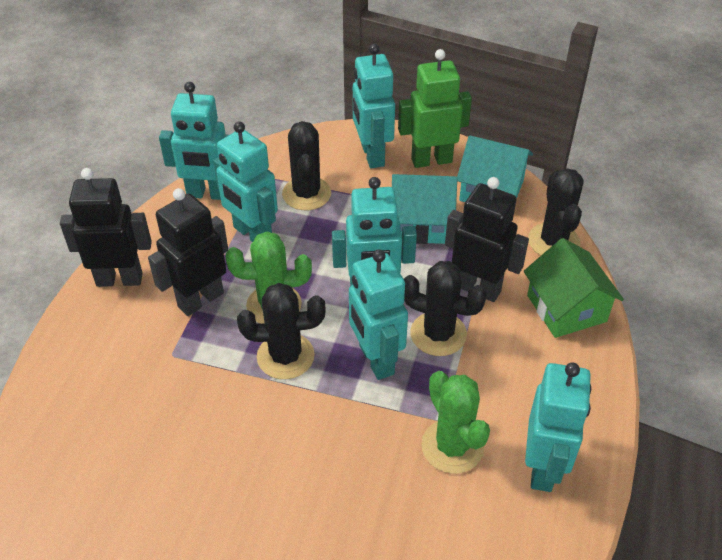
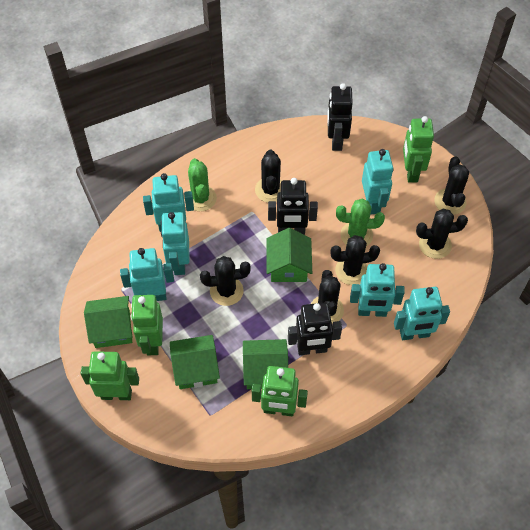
black cactus: 4 -> 6
green house: 1 -> 4
green robot: 1 -> 4
turquoise house: 2 -> 0

